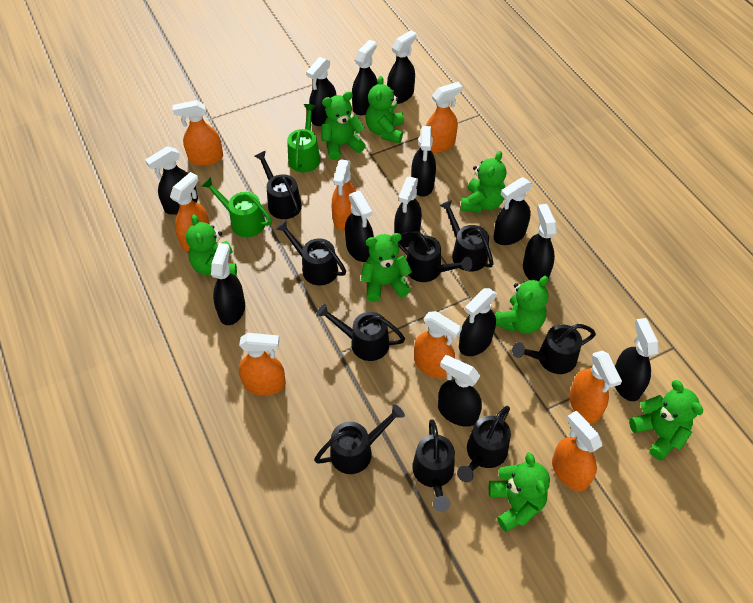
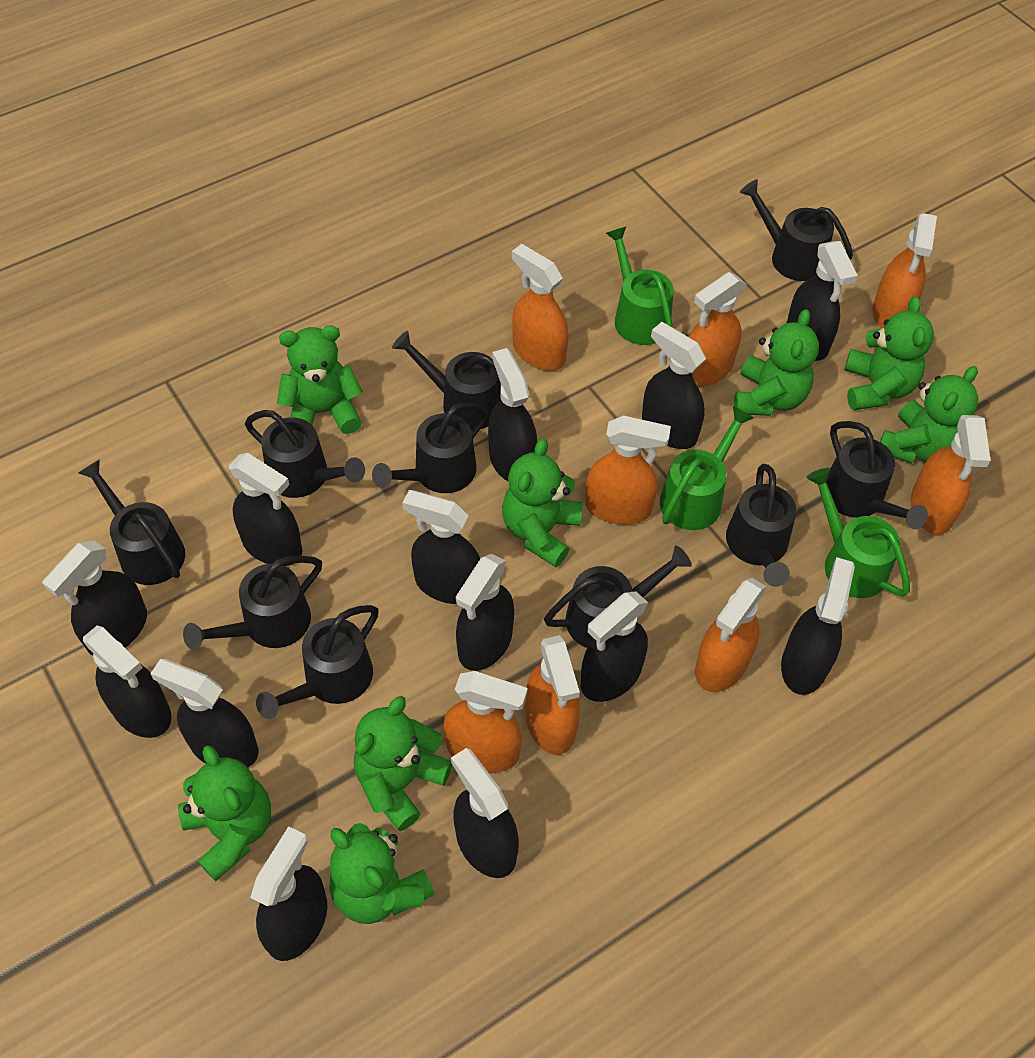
black watering can: 9 -> 10
green watering can: 2 -> 3

